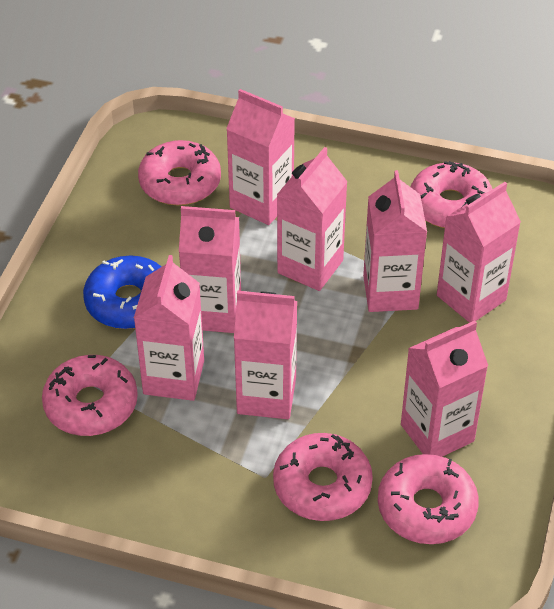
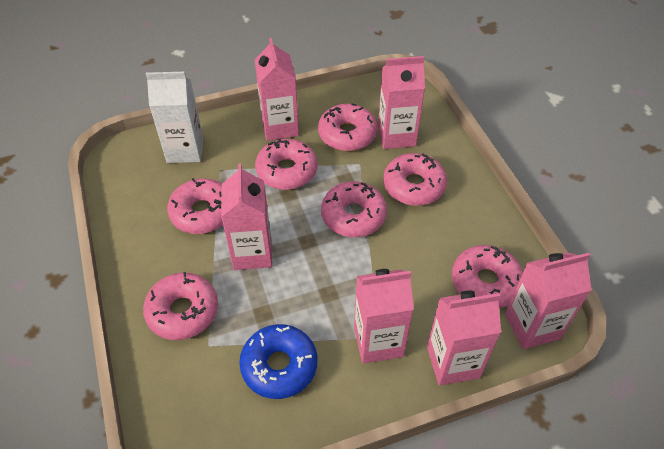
pink carton: 8 -> 6
pink donut: 5 -> 7
white carton: 0 -> 1

